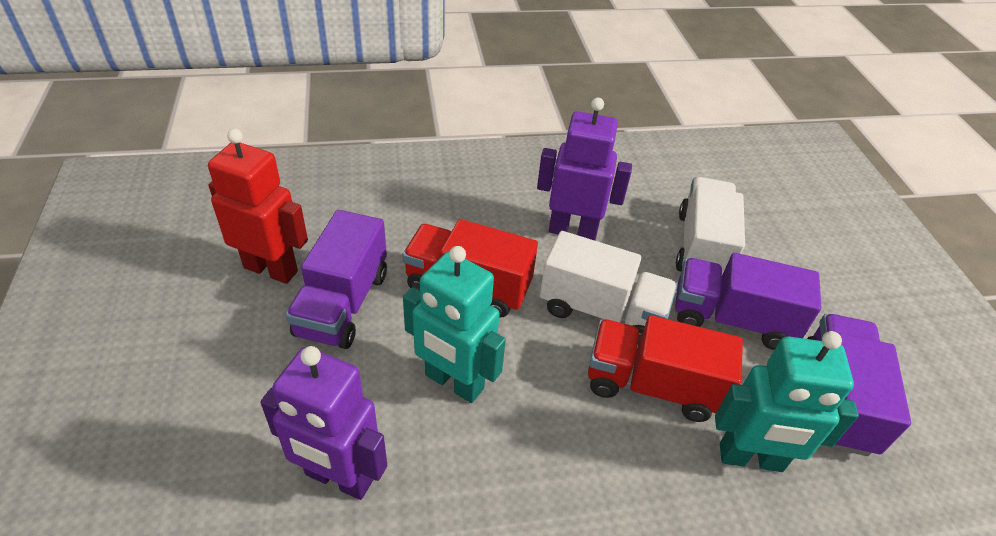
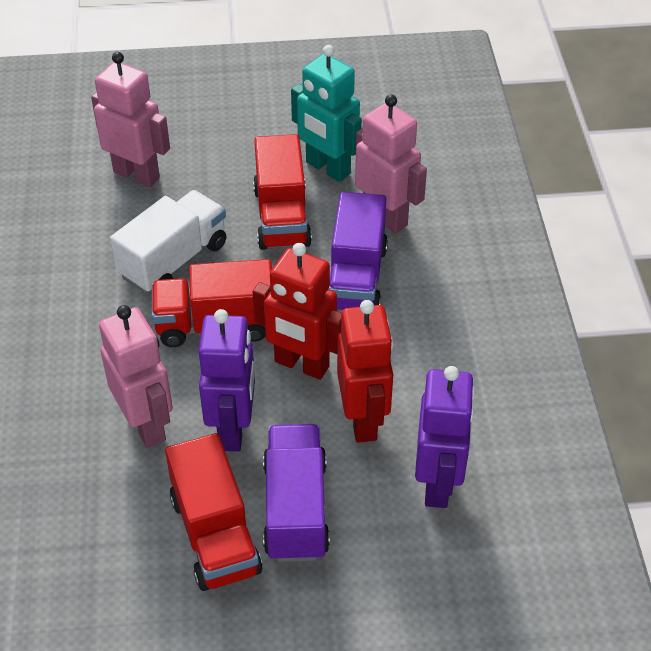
pink robot: 0 -> 3
purple truck: 3 -> 2
red robot: 1 -> 2
red truck: 2 -> 3
turquoise robot: 2 -> 1
white truck: 2 -> 1

